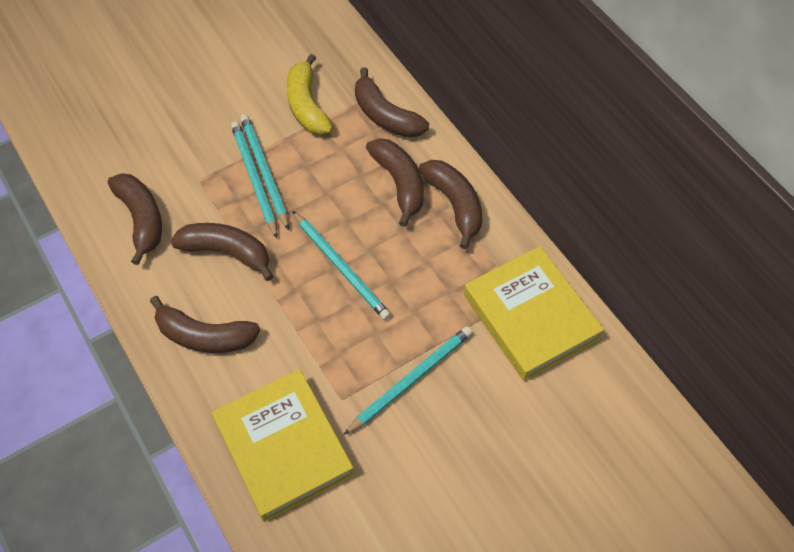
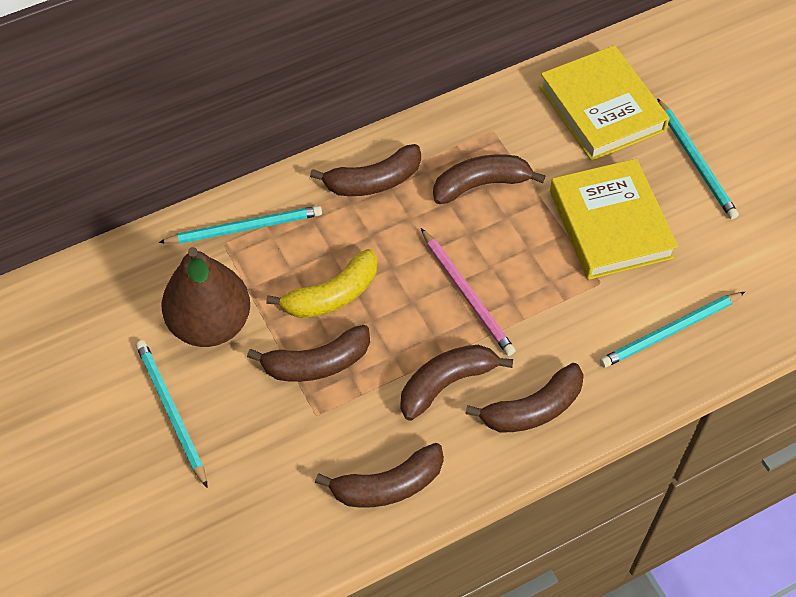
brown pear: 0 -> 1
pink pencil: 0 -> 1

